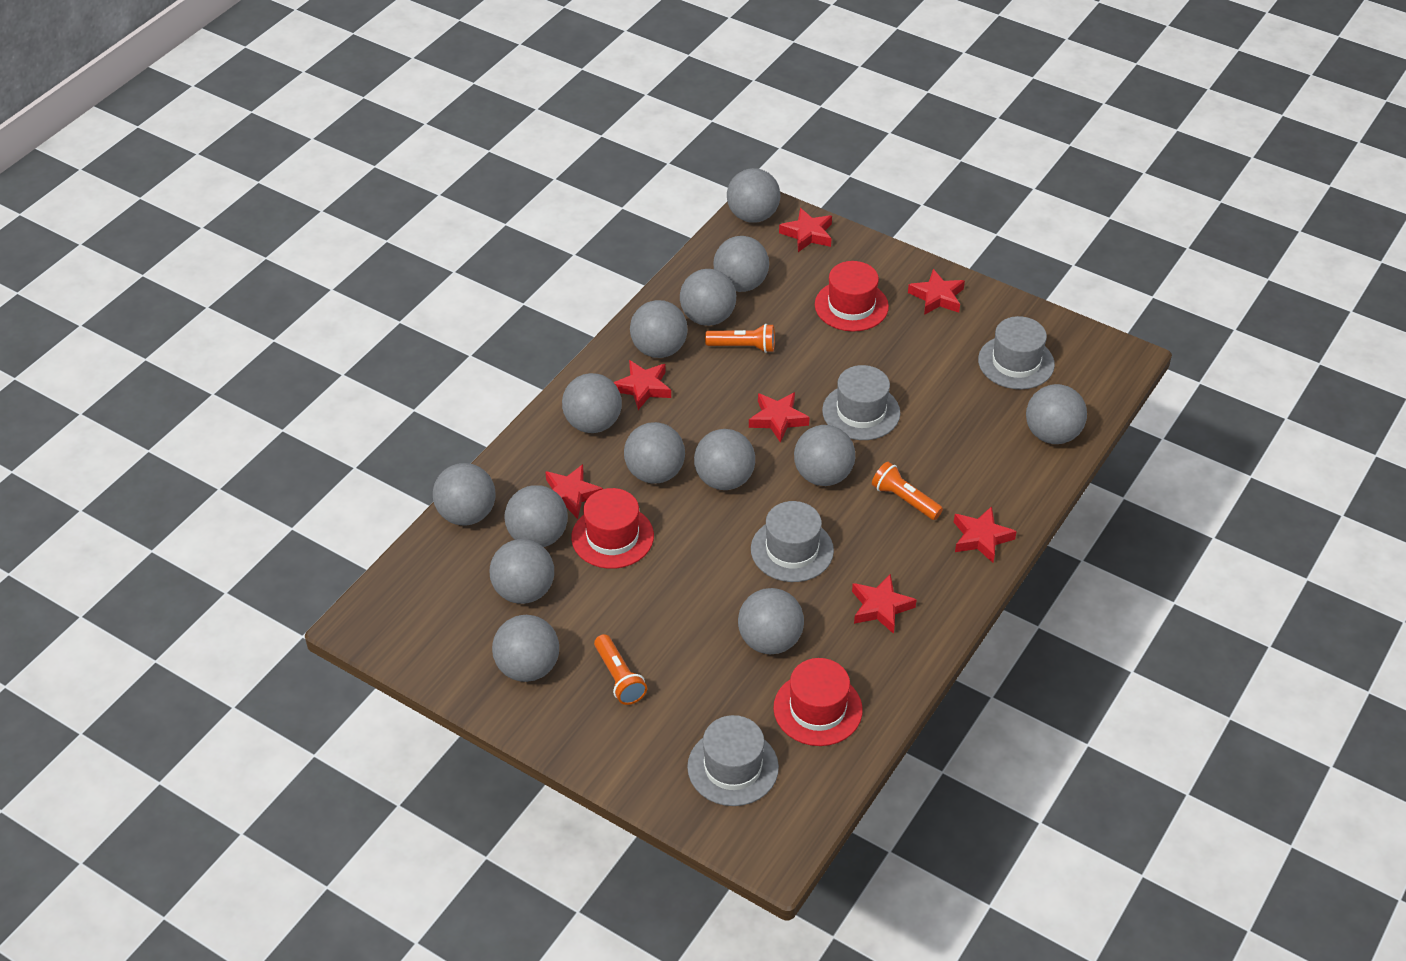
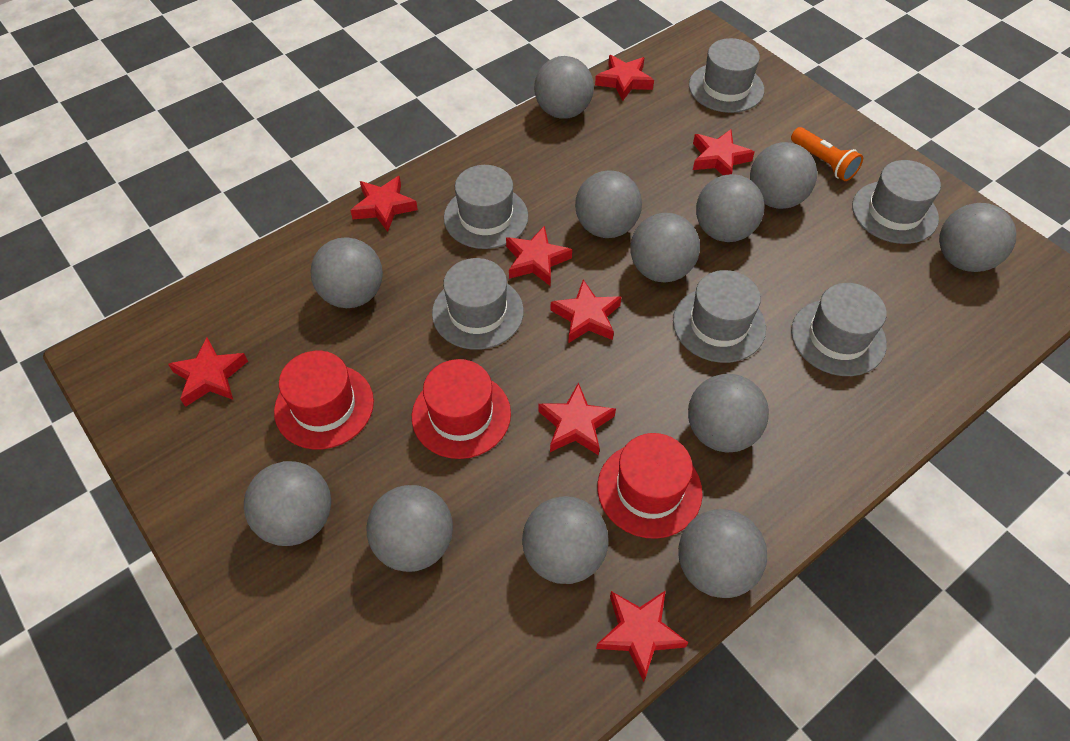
grey ball: 14 -> 12
grey hat: 4 -> 6
orange flashlight: 3 -> 1
red star: 7 -> 8

